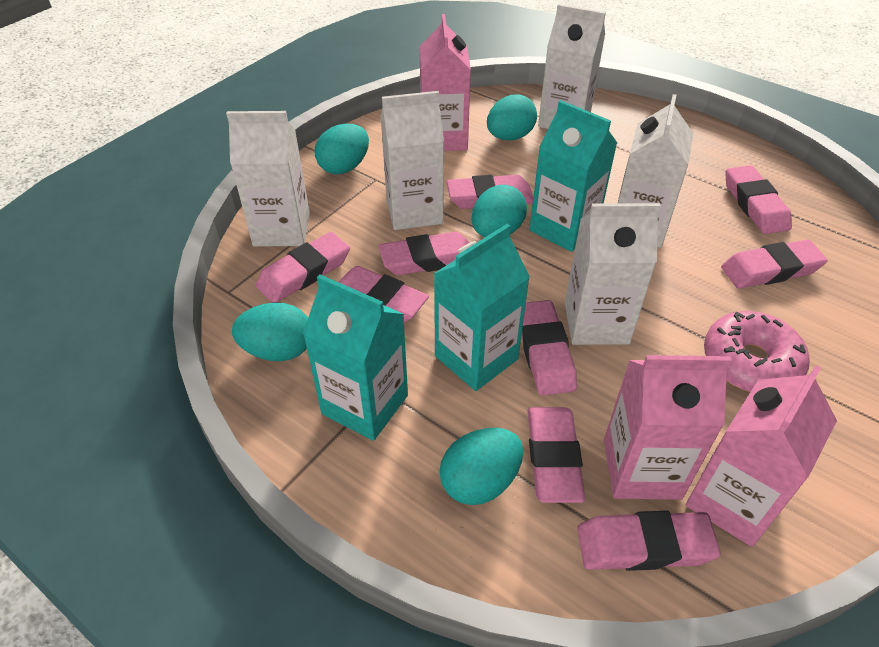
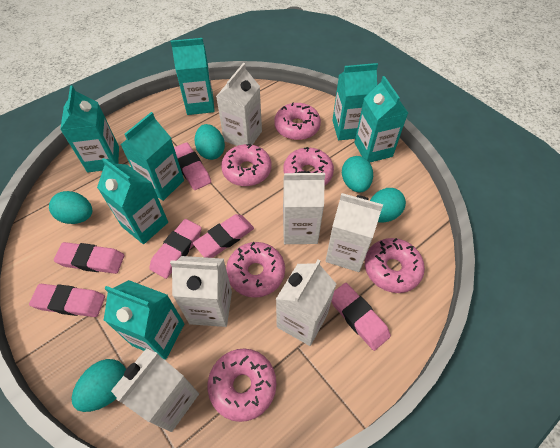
pink carton: 3 -> 0
pink donut: 1 -> 6
pink eraser: 9 -> 6
turquoise carton: 3 -> 7
white carton: 5 -> 6

